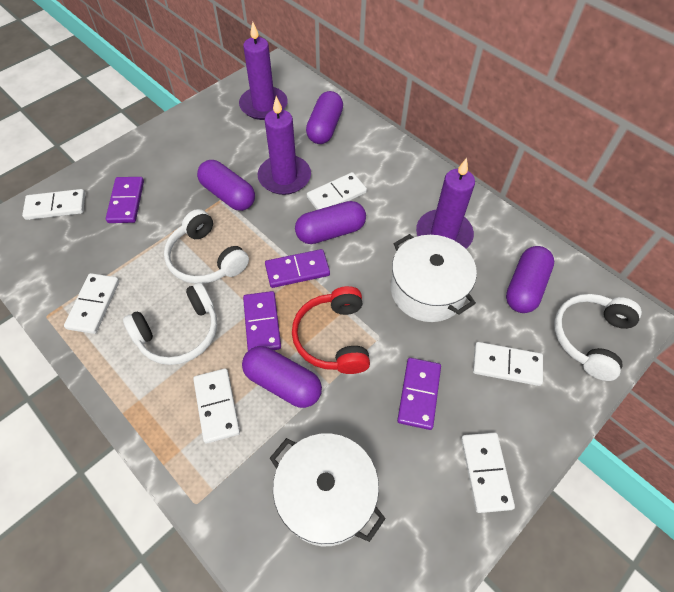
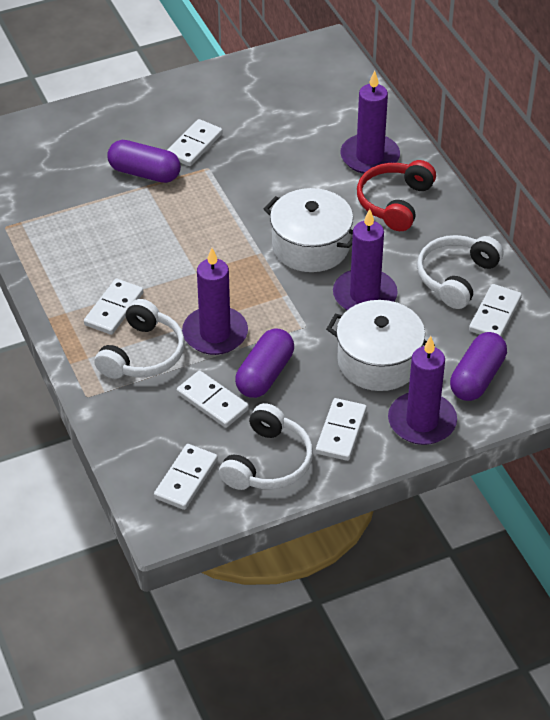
purple candle: 3 -> 4
purple capsule: 5 -> 3
purple domino: 4 -> 0

